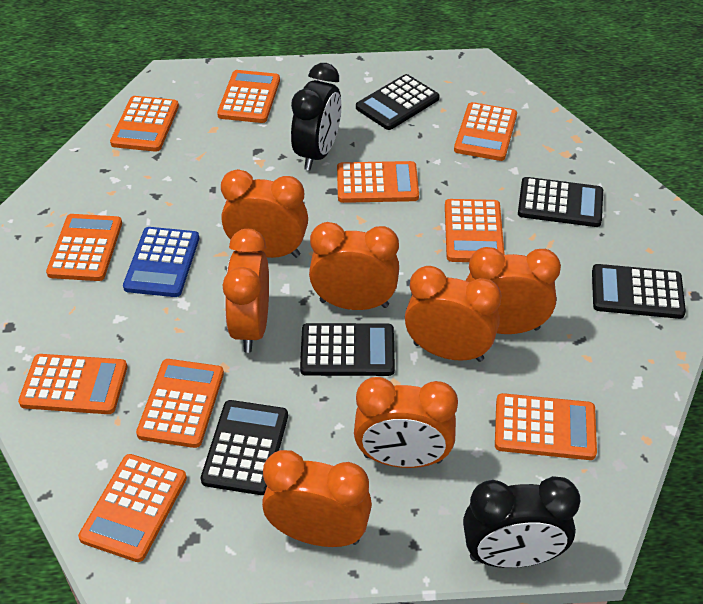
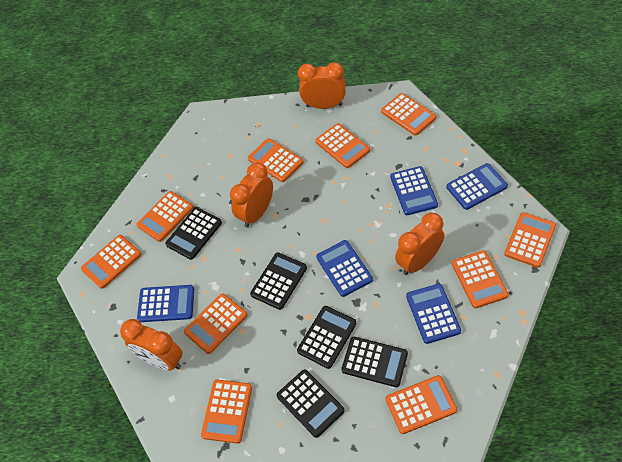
black clock: 2 -> 0
blue calculator: 1 -> 5
orange clock: 7 -> 4

